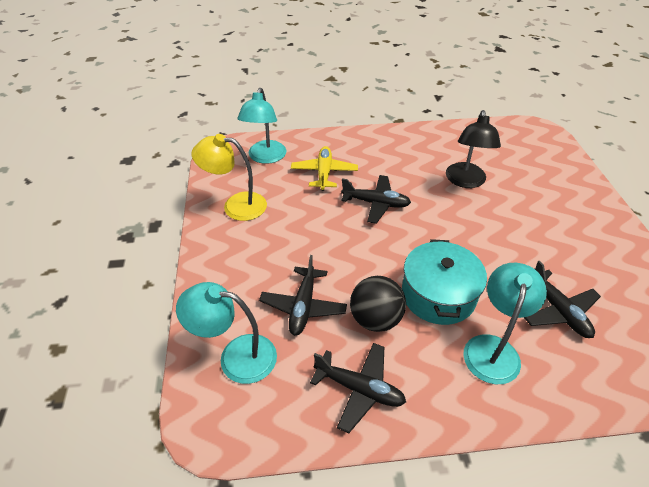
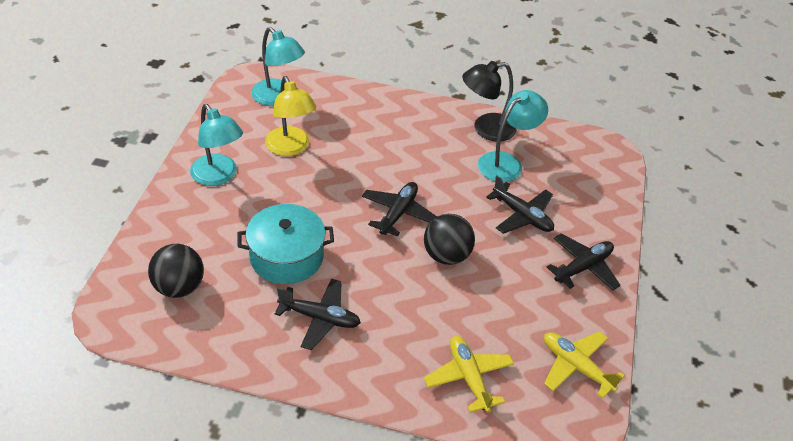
black ball: 1 -> 2
yellow plane: 1 -> 2

